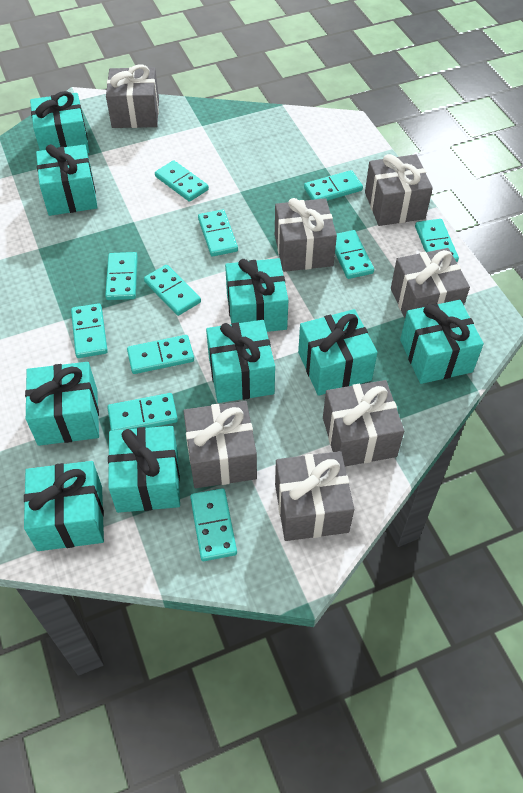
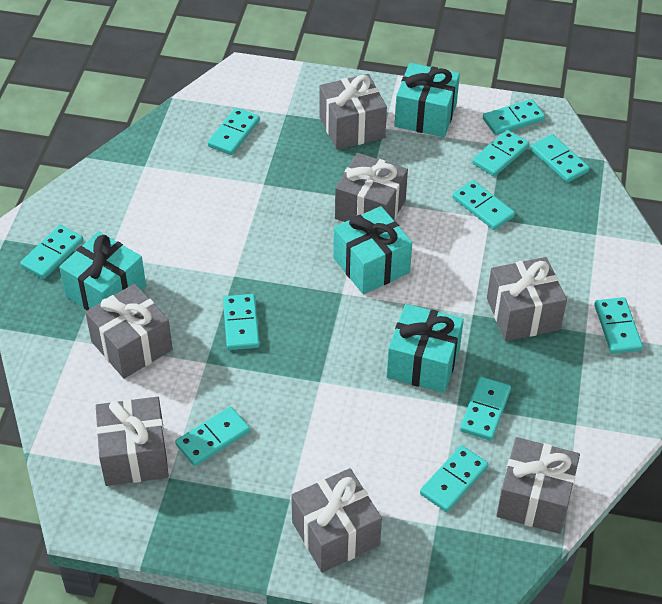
turquoise gift: 9 -> 4

